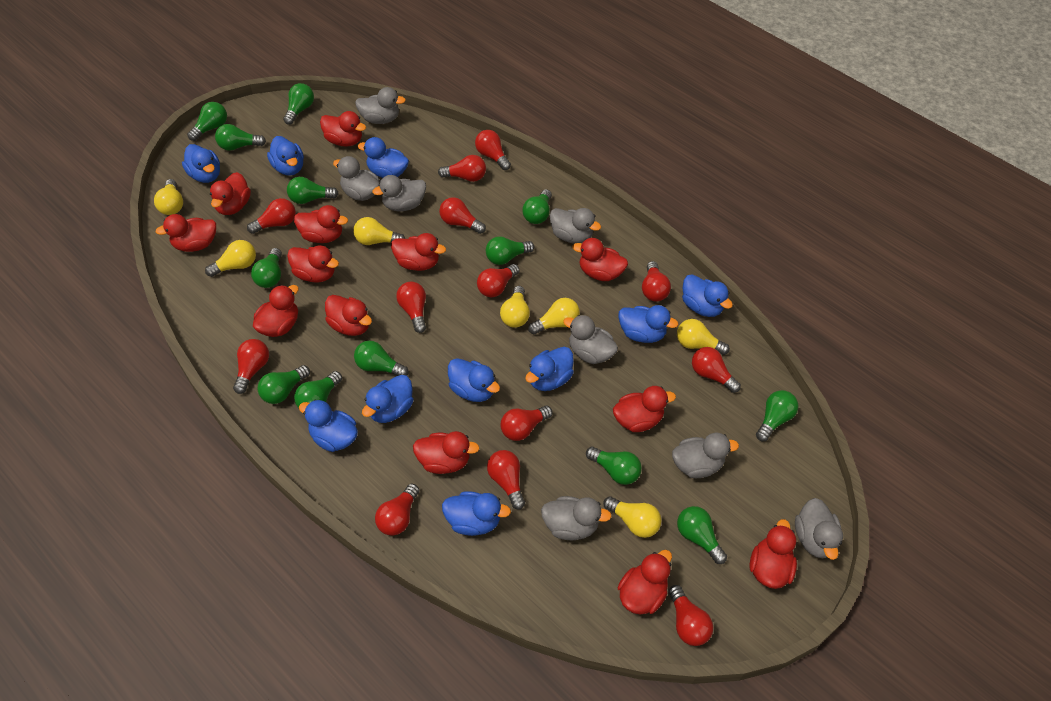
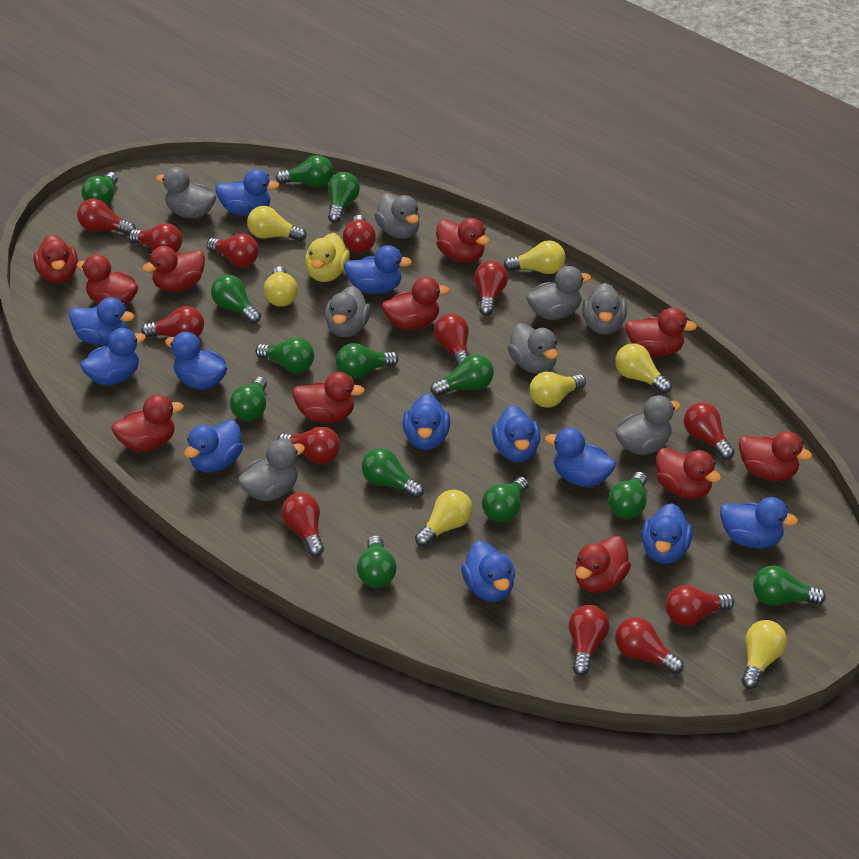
blue duck: 10 -> 12
red duck: 13 -> 11
yellow duck: 0 -> 1

